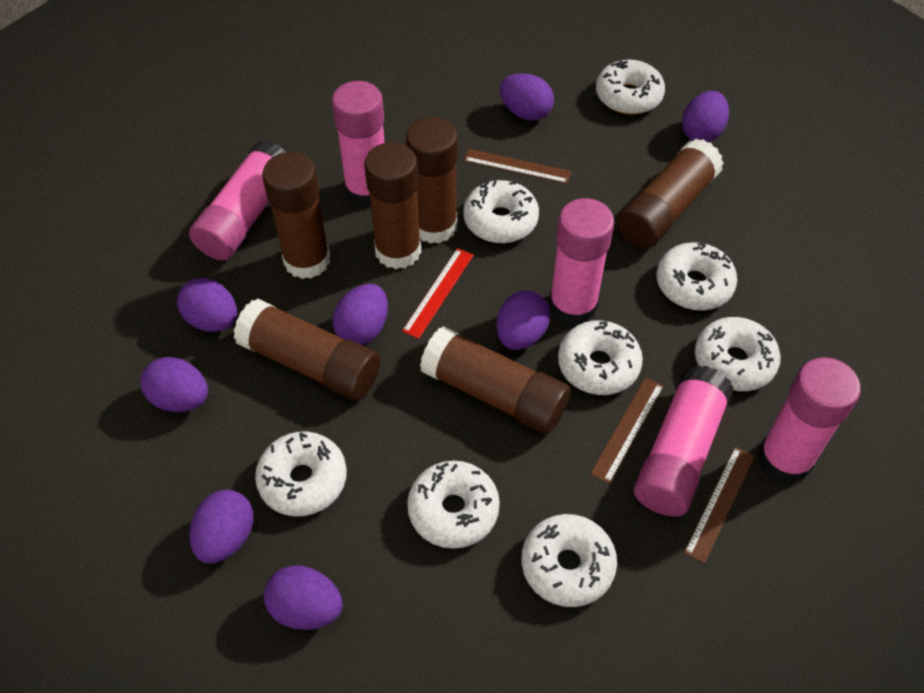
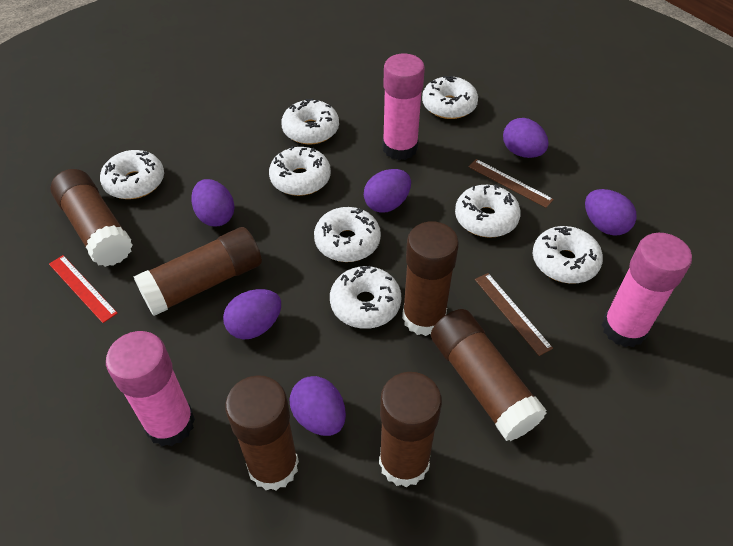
brown ruler: 3 -> 2
pink glue stick: 5 -> 3
purple egg: 8 -> 6

